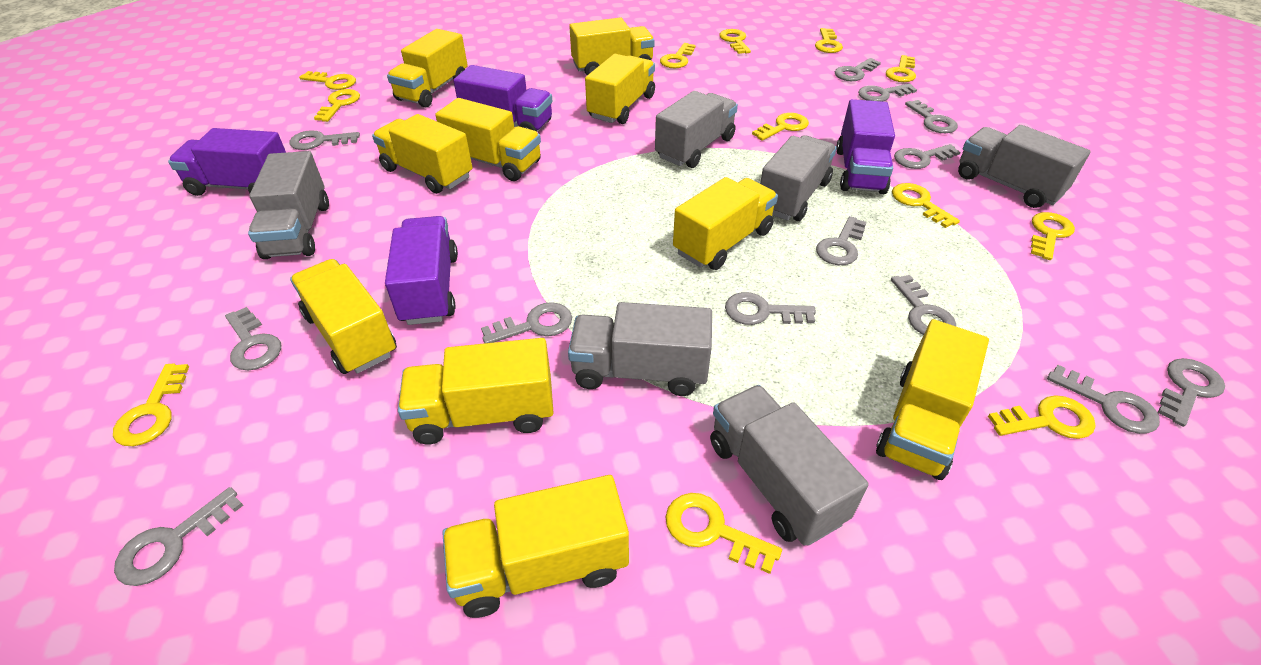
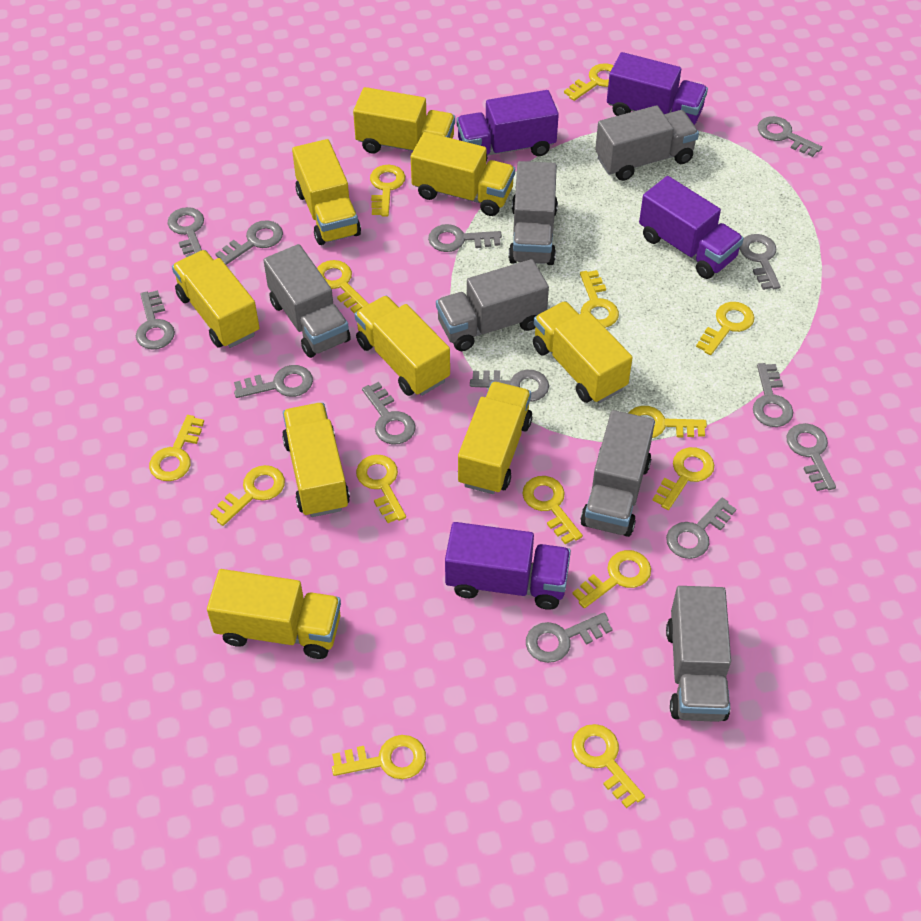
yellow key: 12 -> 14
yellow truck: 10 -> 9

